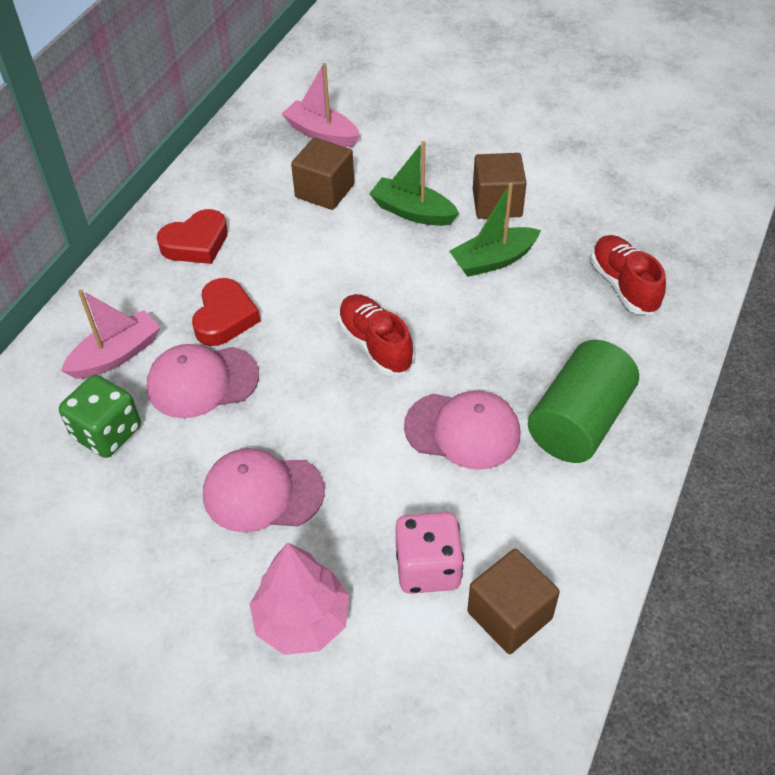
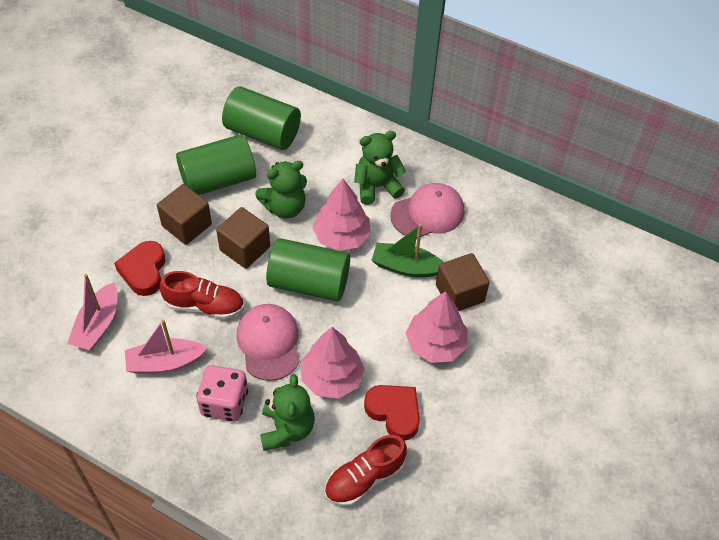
green boat: 2 -> 1
green cylinder: 1 -> 3
green dice: 1 -> 0
green teddy bear: 0 -> 3
pink cap: 3 -> 2
pink tree: 1 -> 3

